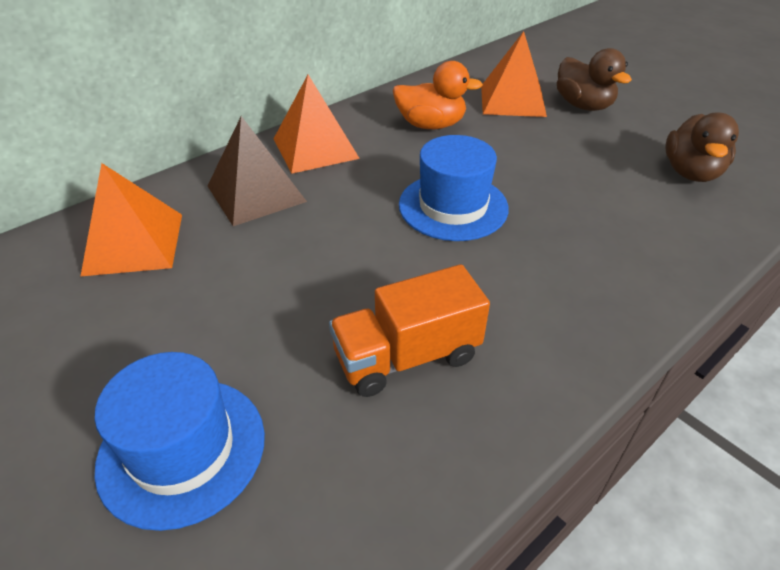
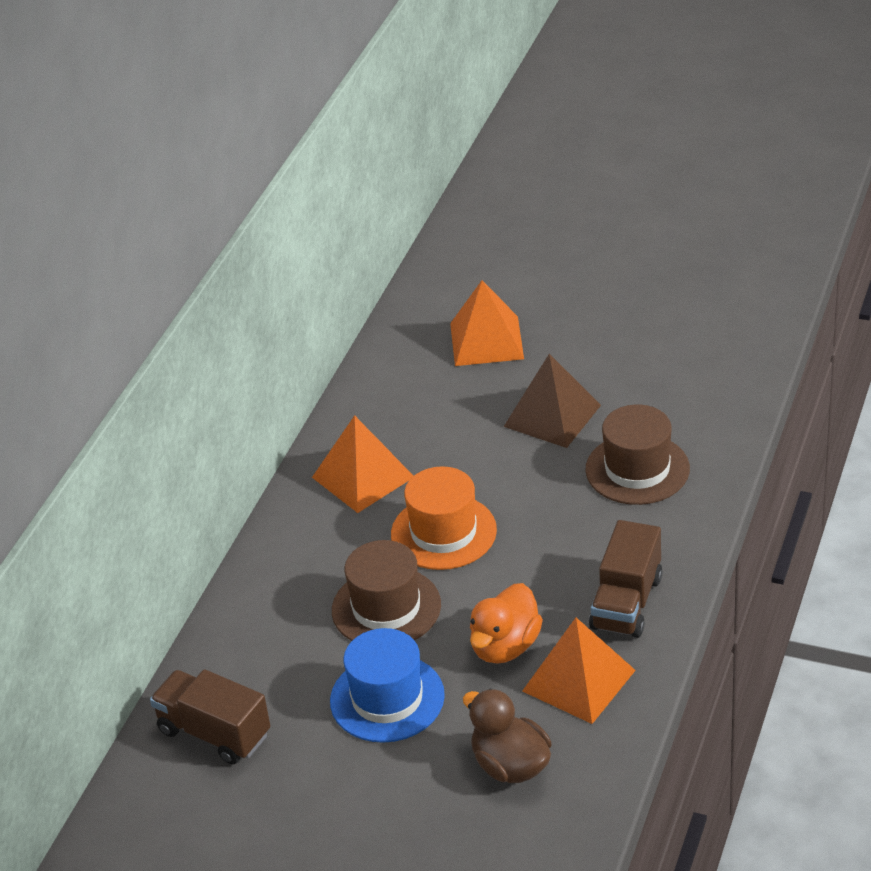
blue hat: 2 -> 1
brown duck: 2 -> 1
brown hat: 0 -> 2
brown truck: 0 -> 2
orange hat: 0 -> 1
orange truck: 1 -> 0

